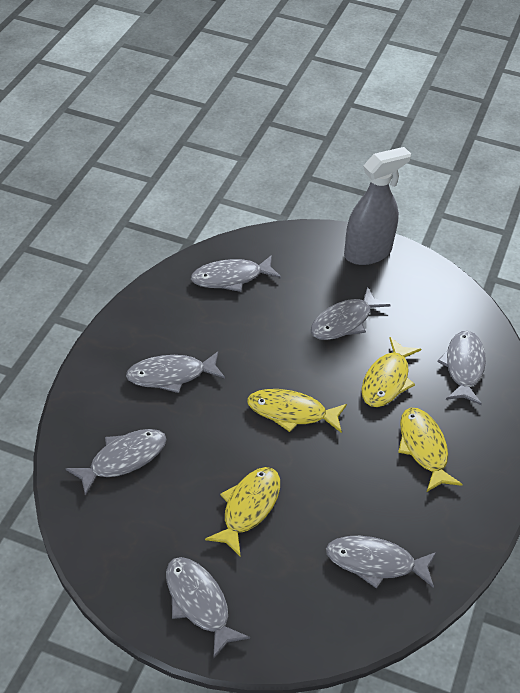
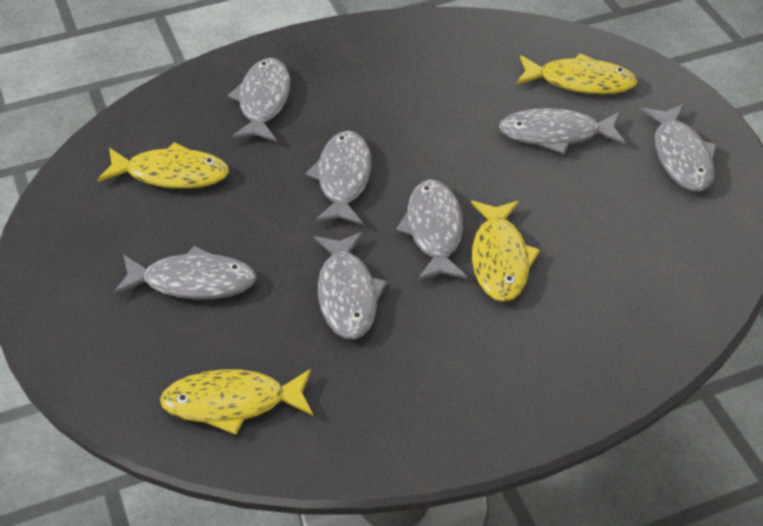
grey spray bottle: 1 -> 0

